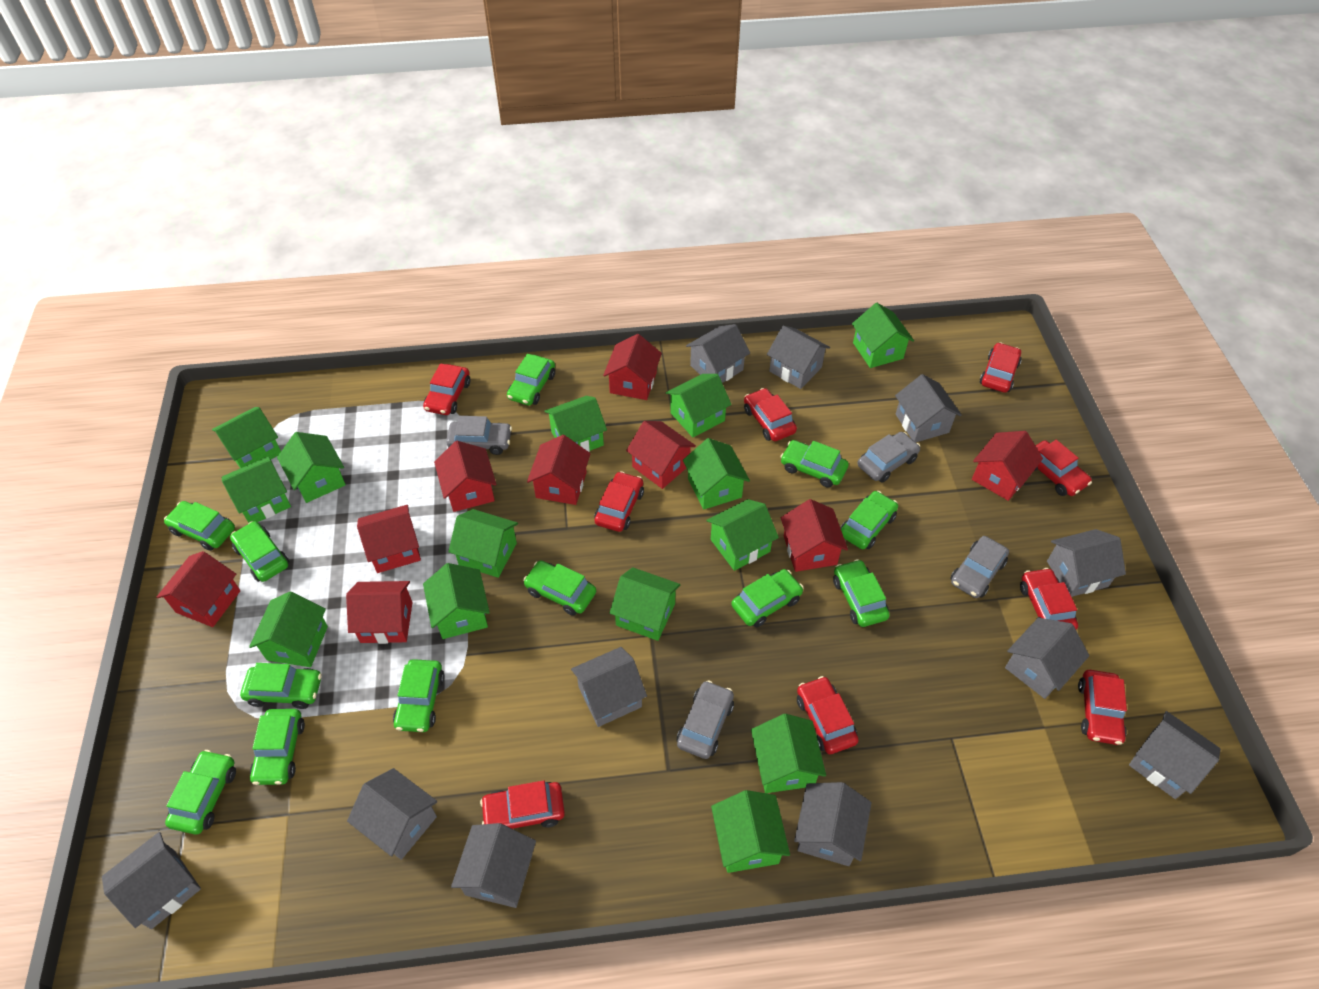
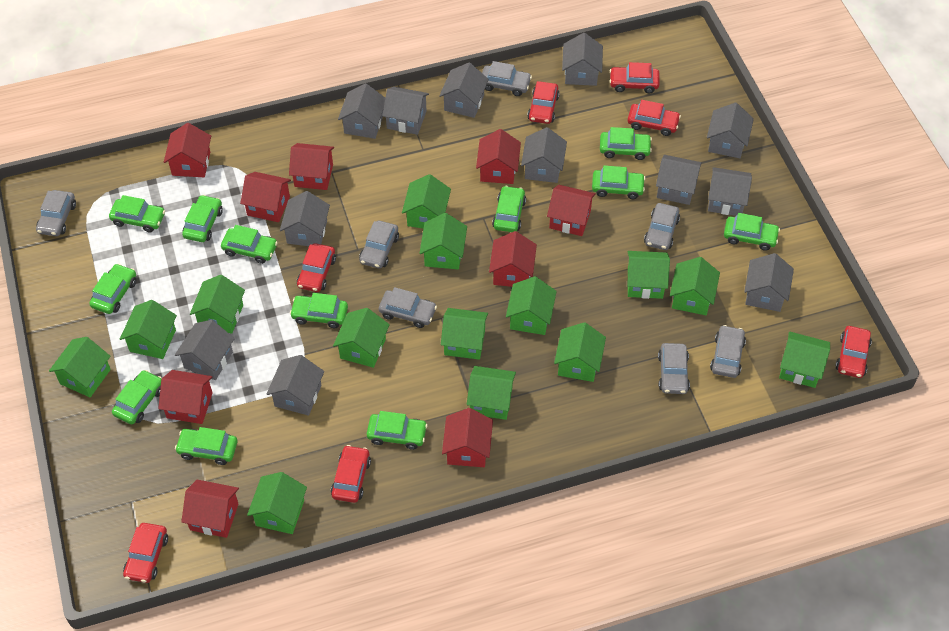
grey car: 4 -> 7
grey house: 11 -> 12
red car: 9 -> 7

